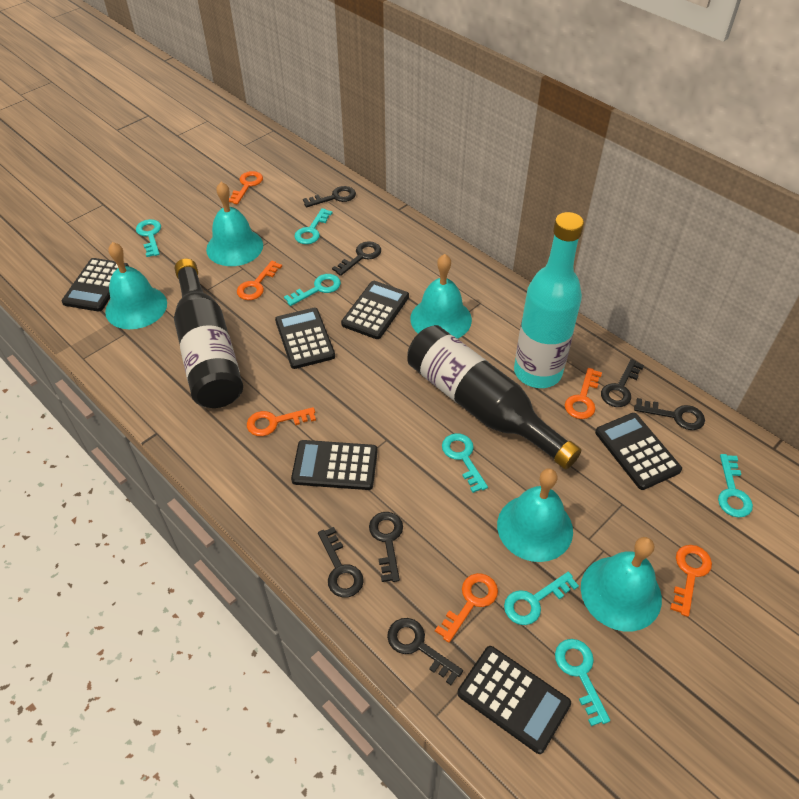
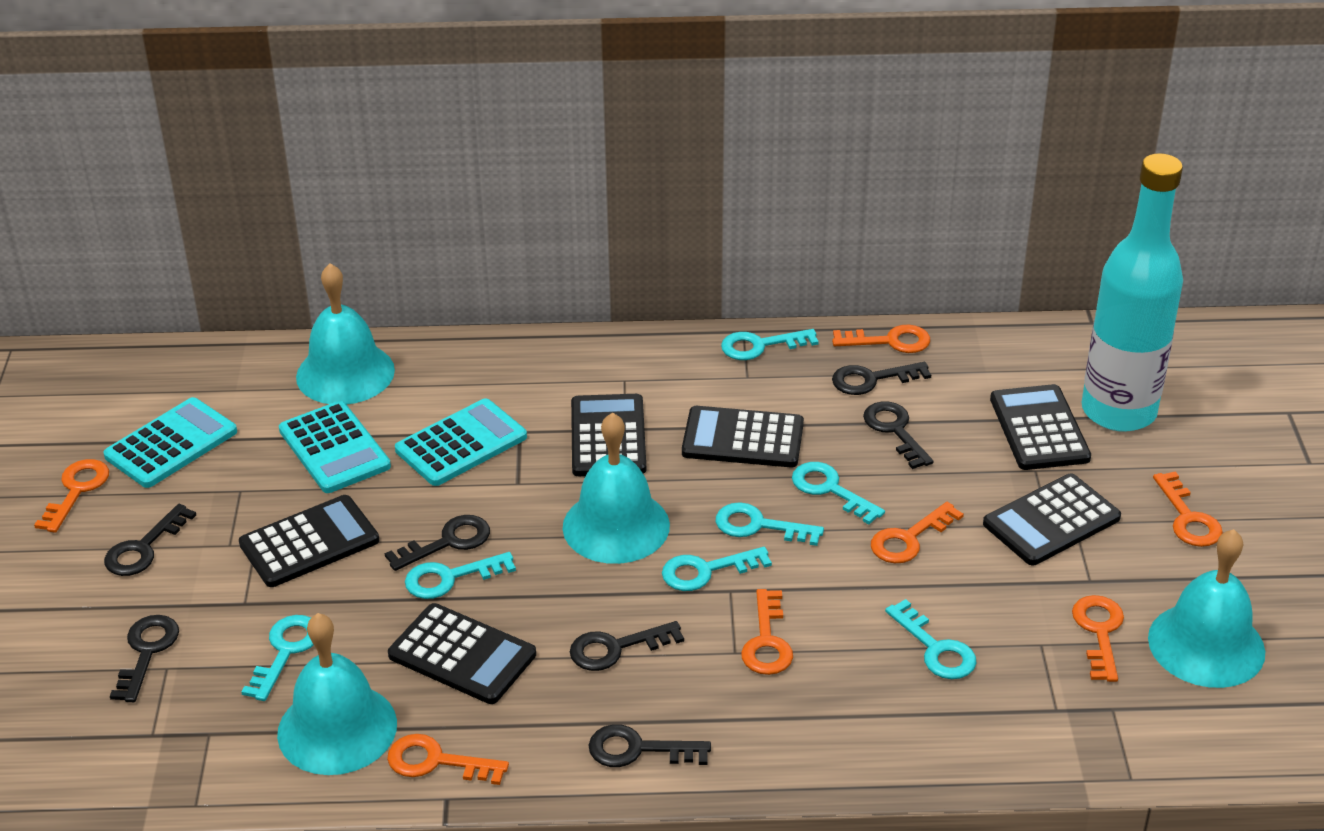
black bottle: 2 -> 0
orange key: 6 -> 7
turquoise bell: 5 -> 4
turquoise calculator: 0 -> 3

